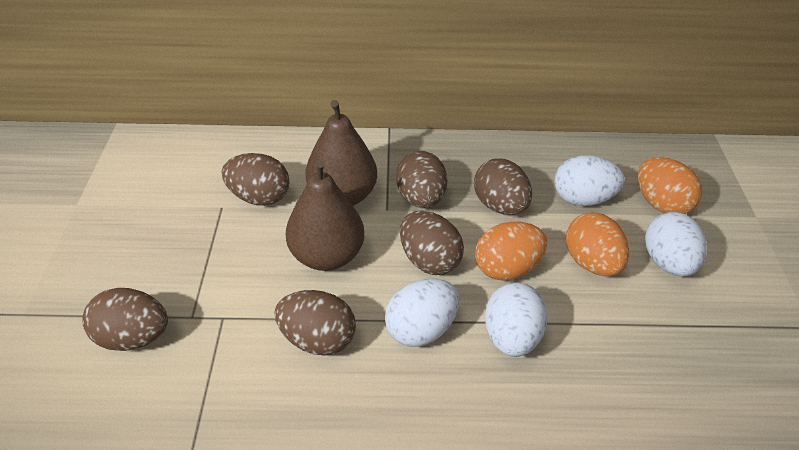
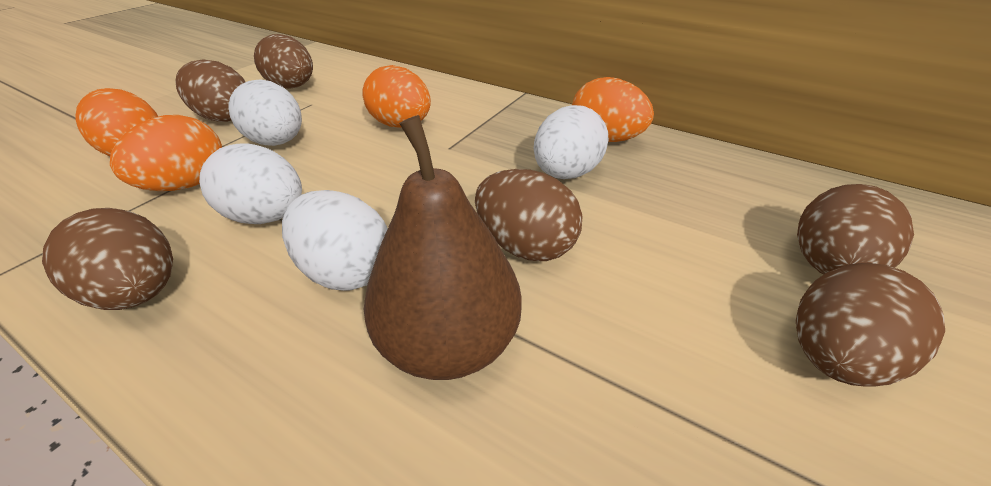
brown pear: 2 -> 1
orange egg: 3 -> 4

